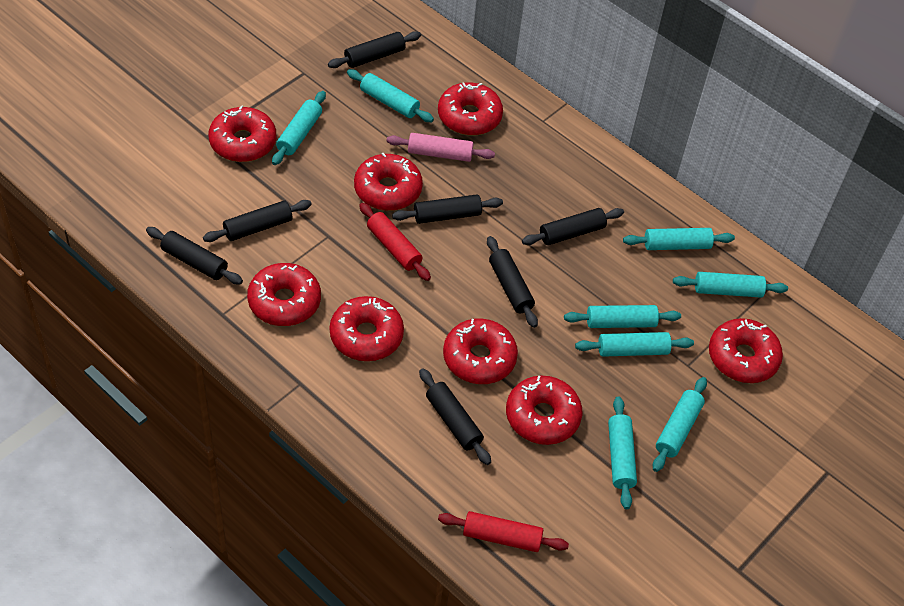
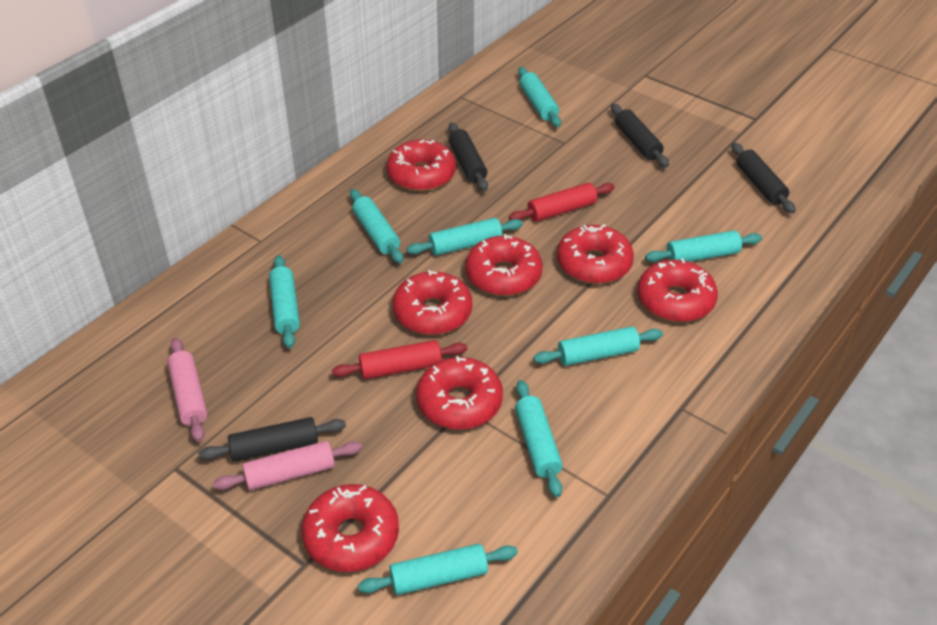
black rolling pin: 7 -> 4
pink rolling pin: 1 -> 2
red donut: 8 -> 7

